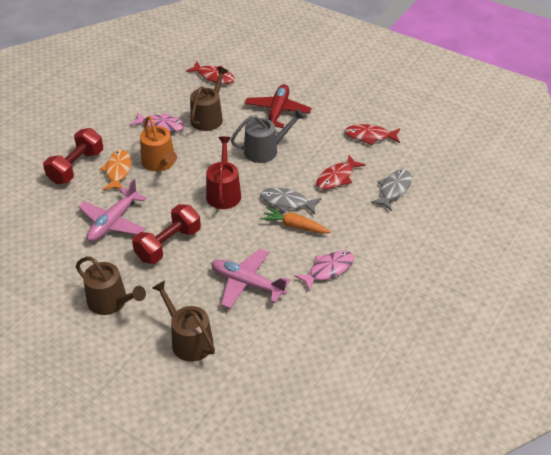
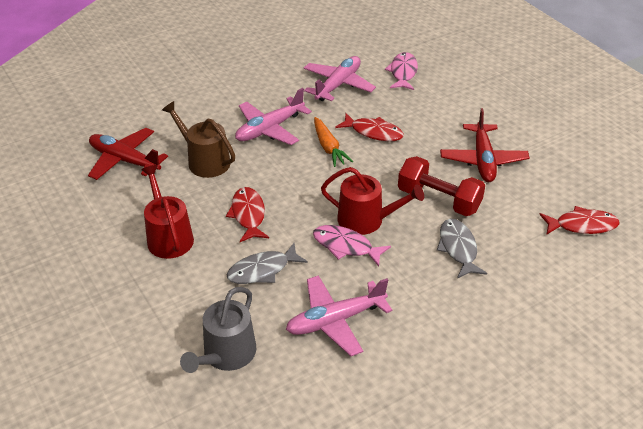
brown watering can: 3 -> 1
orange fish: 1 -> 0
orange watering can: 1 -> 0
pink plane: 2 -> 3
red dumbbell: 2 -> 1
red plane: 1 -> 2
red watering can: 1 -> 2

